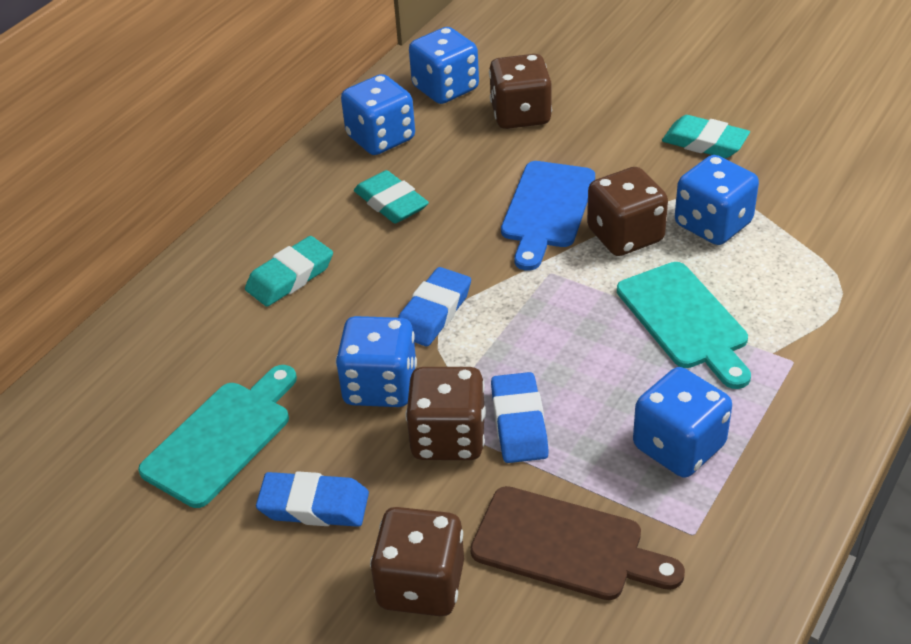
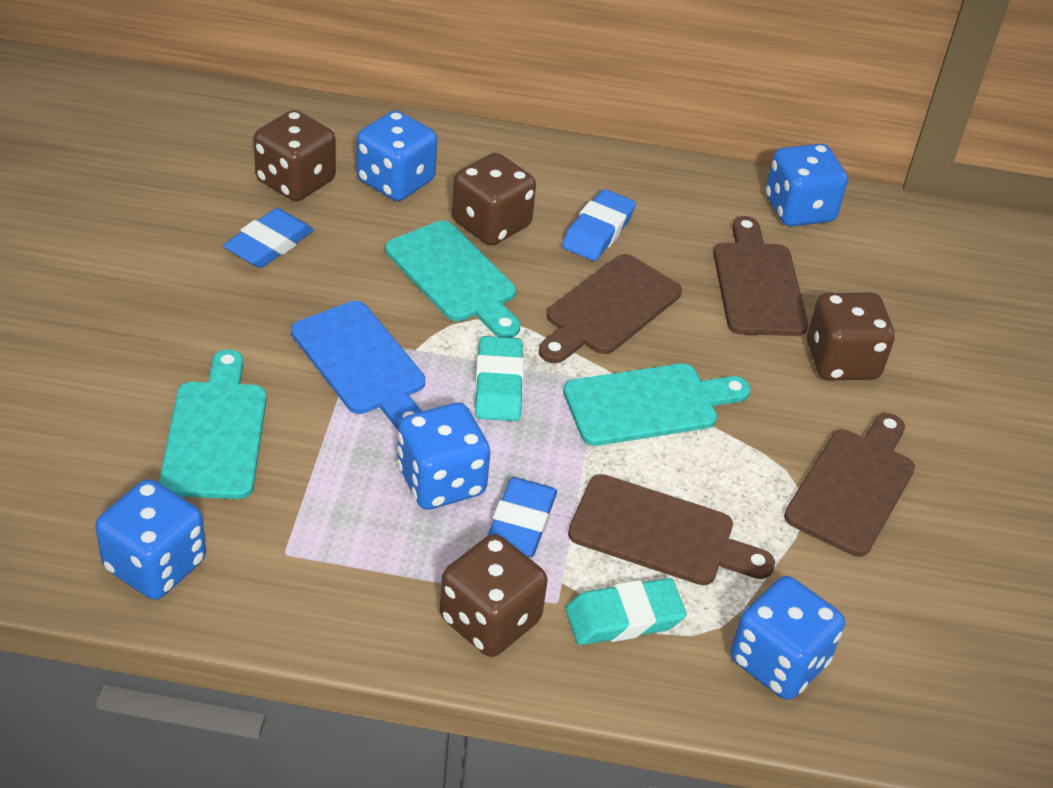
brown cutting board: 1 -> 4
turquoise cutting board: 2 -> 3
turquoise eraser: 3 -> 2

